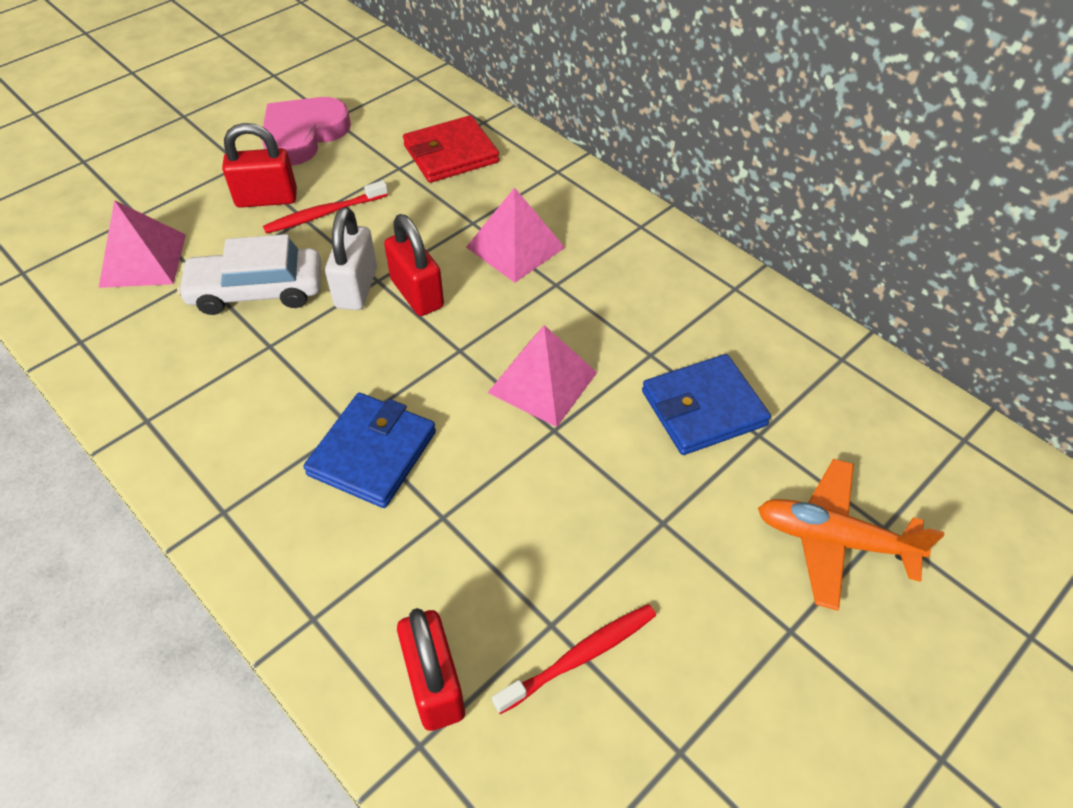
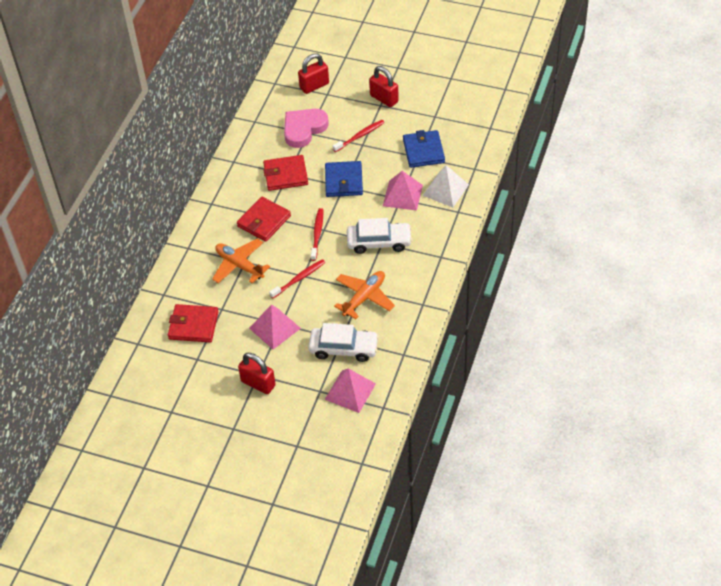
orange plane: 1 -> 2
red toothbrush: 2 -> 3
red wallet: 1 -> 3
white car: 1 -> 2
white padlock: 1 -> 0
white pyramid: 0 -> 1

